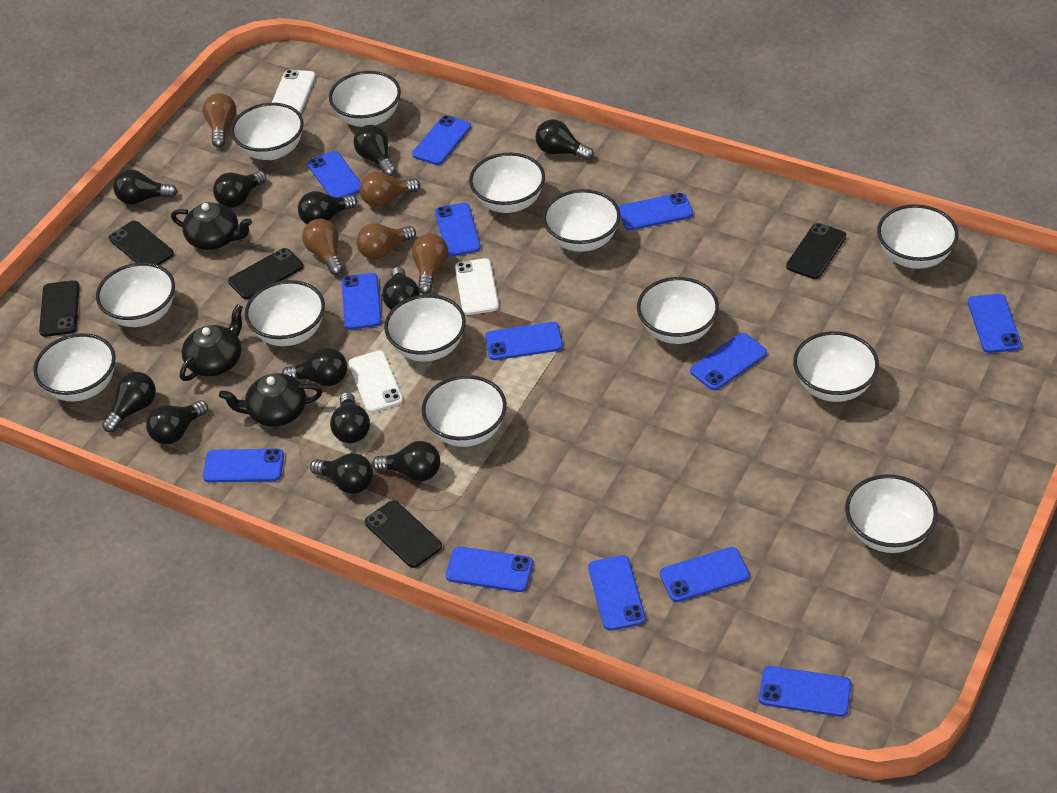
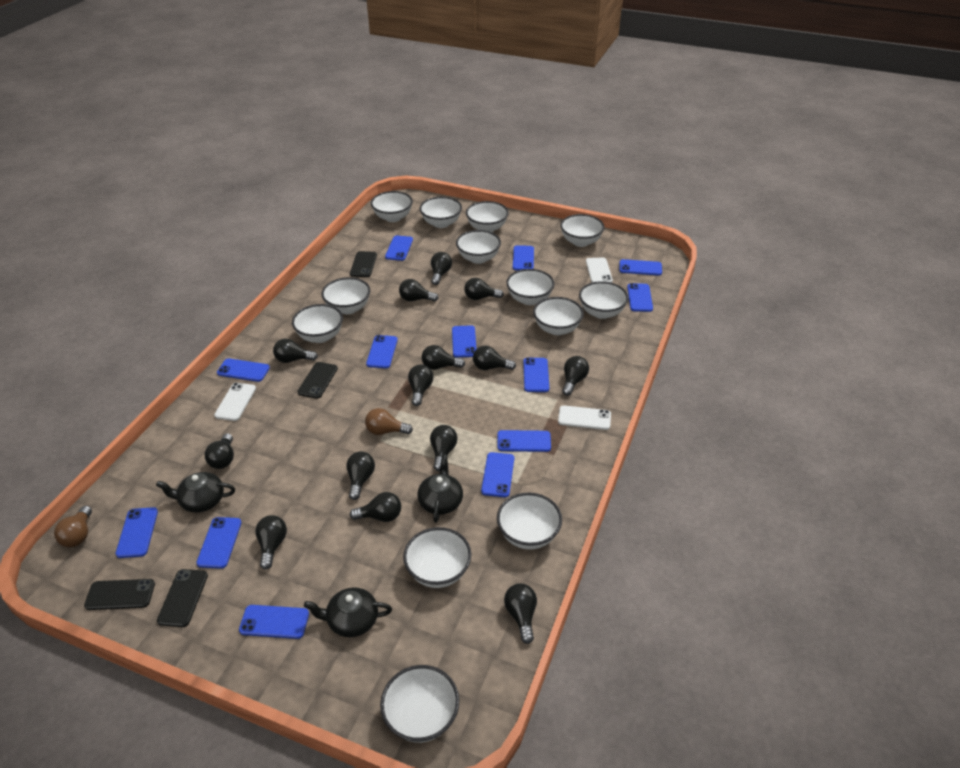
black light bulb: 12 -> 14
black phone: 5 -> 4
brown light bulb: 5 -> 2

